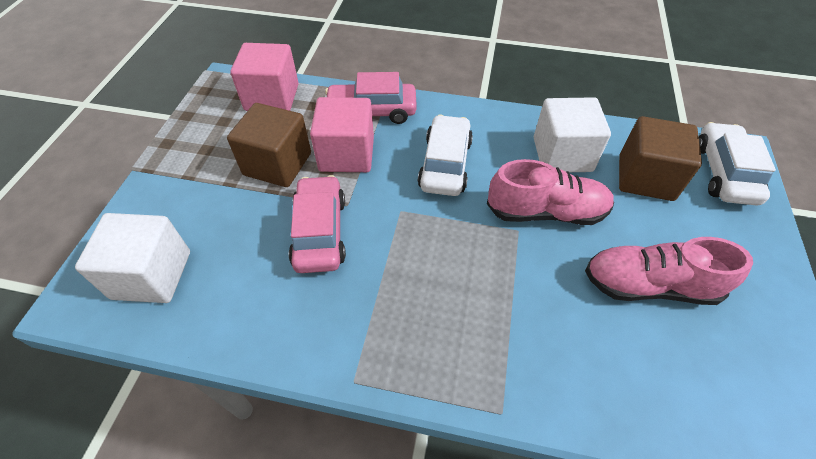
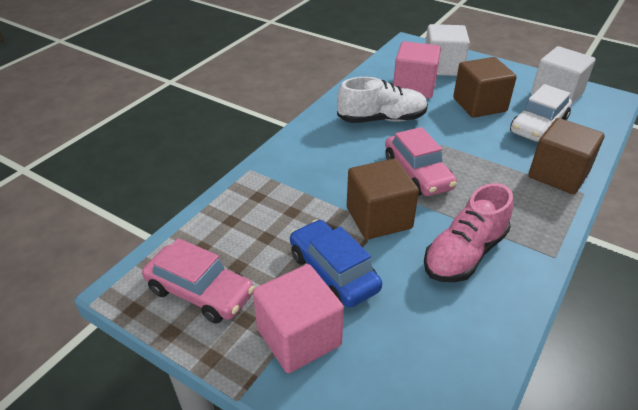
blue car: 0 -> 1
brown cube: 2 -> 3
pink shoe: 2 -> 1
white car: 2 -> 1
white shoe: 0 -> 1

